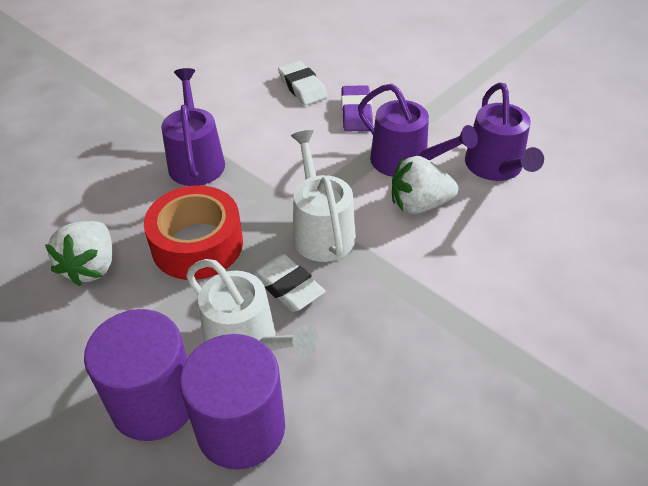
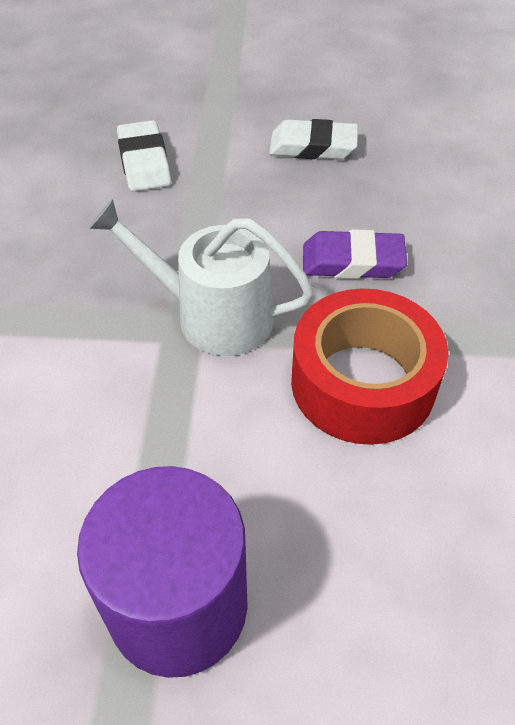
purple cylinder: 2 -> 1
purple watering can: 3 -> 0
white strawberry: 2 -> 0
white watering can: 2 -> 1

